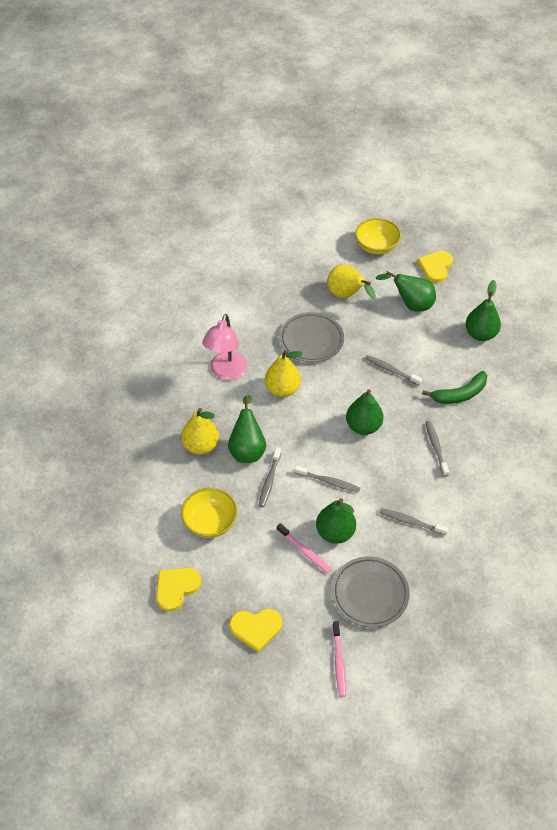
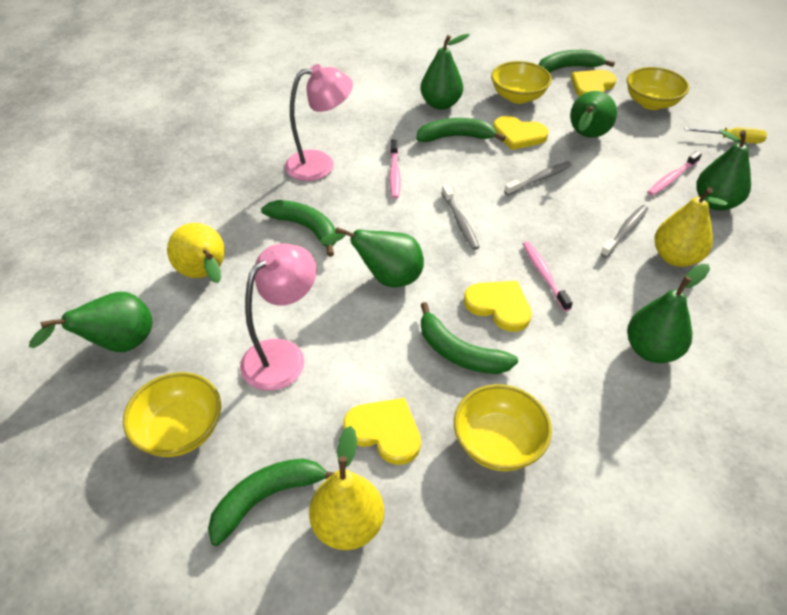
green banana: 1 -> 5
green pear: 5 -> 6
grey plate: 2 -> 0
grey toothbrush: 5 -> 3
pink lamp: 1 -> 2
pink toothbrush: 2 -> 3
yellow bowl: 2 -> 4
yellow heart: 3 -> 4
yellow screwdriver: 0 -> 1

